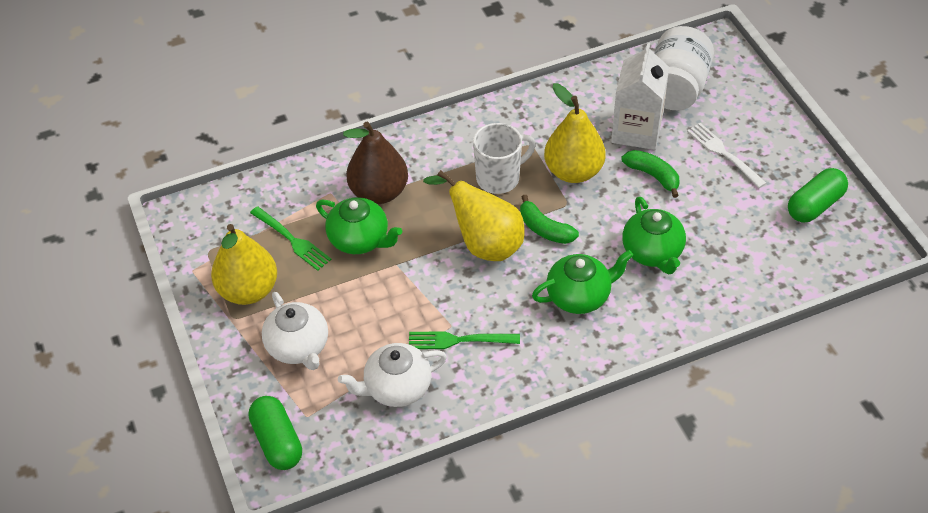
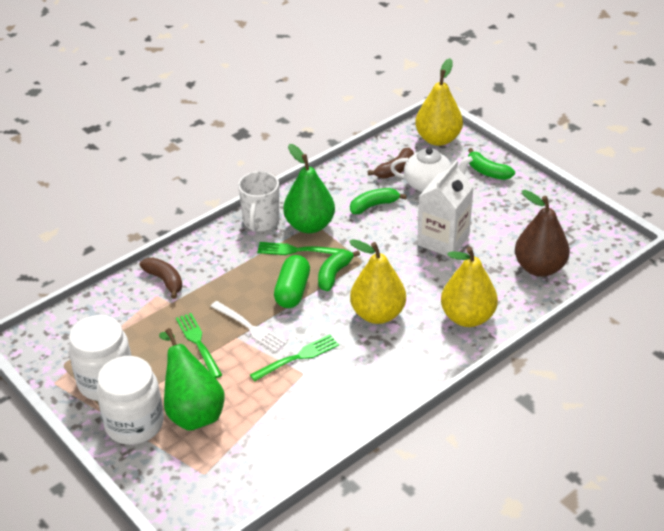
brown banana: 0 -> 2
green banana: 2 -> 3
green capsule: 2 -> 1
green fork: 2 -> 3
green pear: 0 -> 2
green teapot: 3 -> 0
white jar: 1 -> 2
white teapot: 2 -> 1

